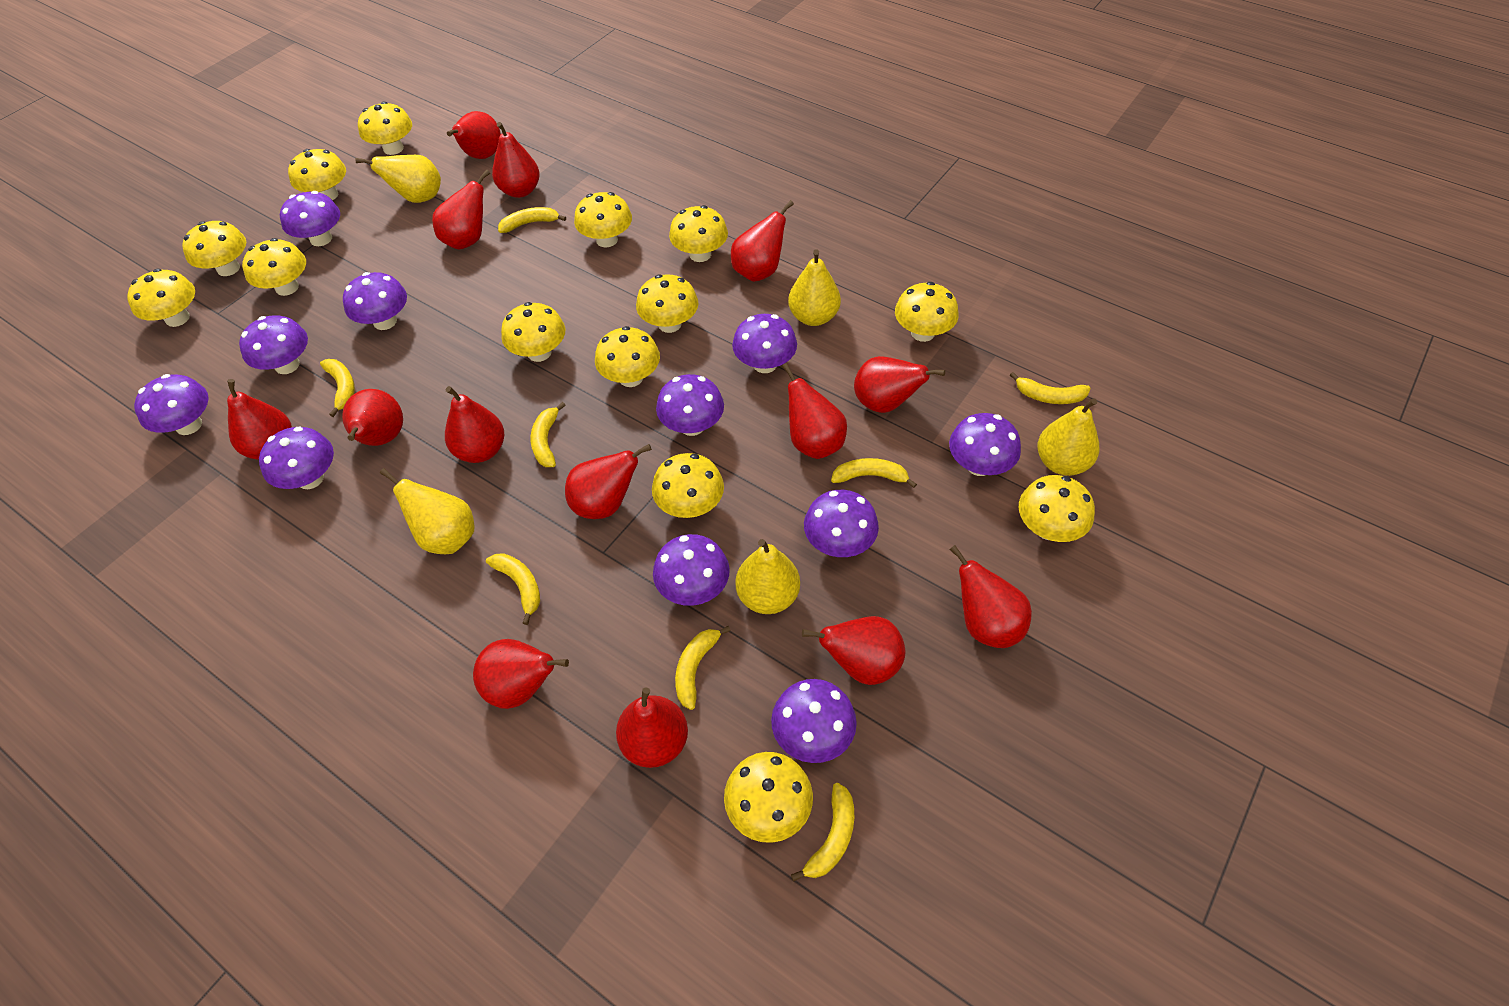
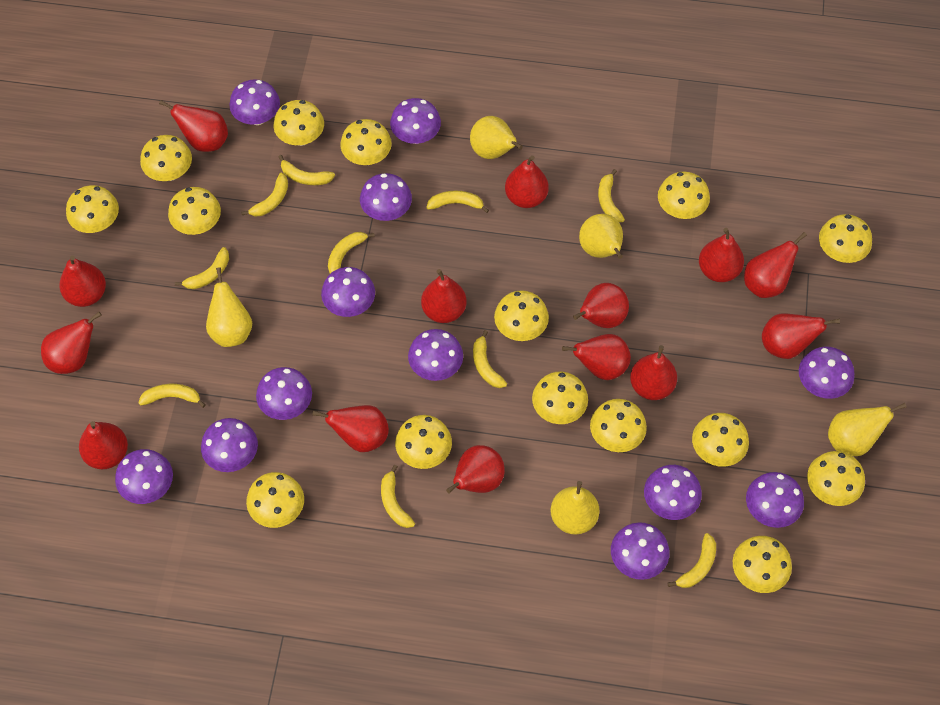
purple mushroom: 11 -> 12
yellow banana: 8 -> 10
yellow mushroom: 14 -> 15

